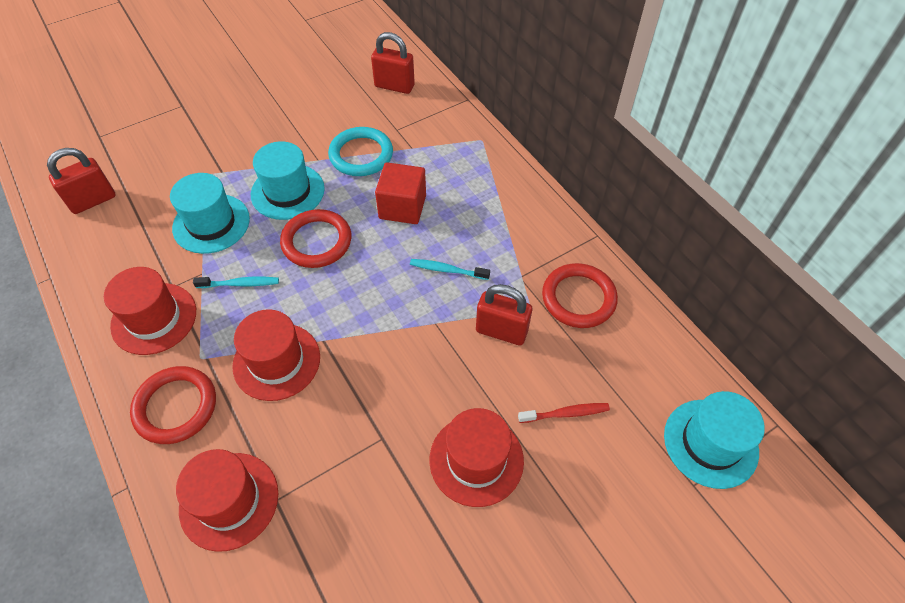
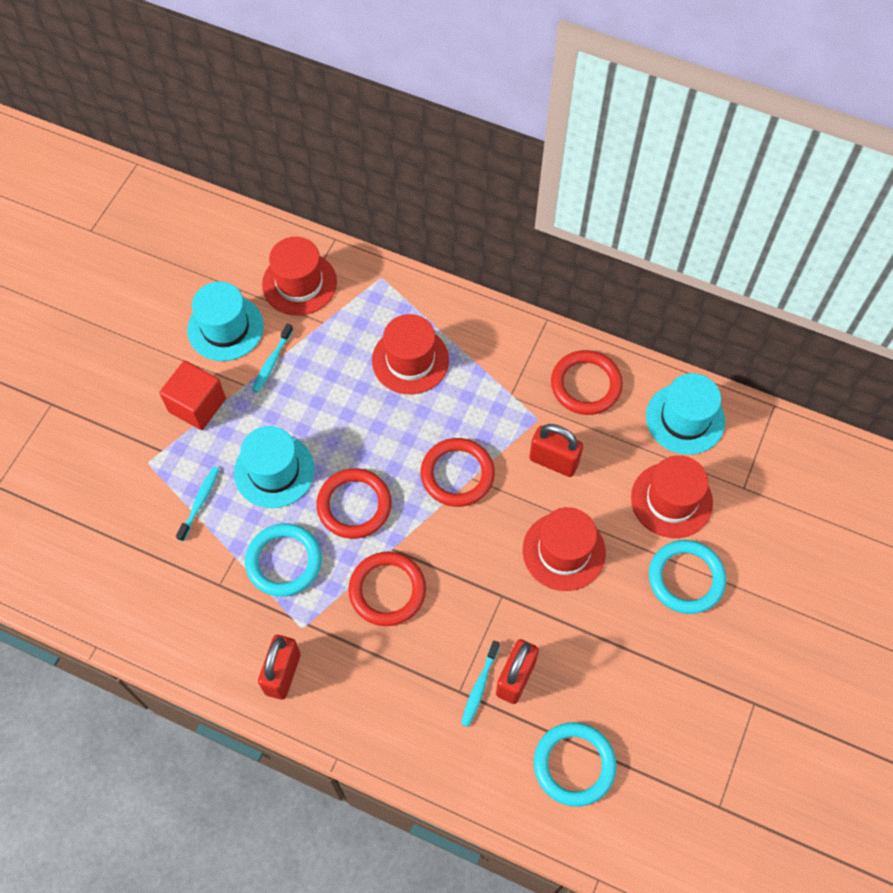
red ring: 3 -> 4
red toothbrush: 1 -> 0
turquoise ring: 1 -> 3
turquoise toothbrush: 2 -> 3

